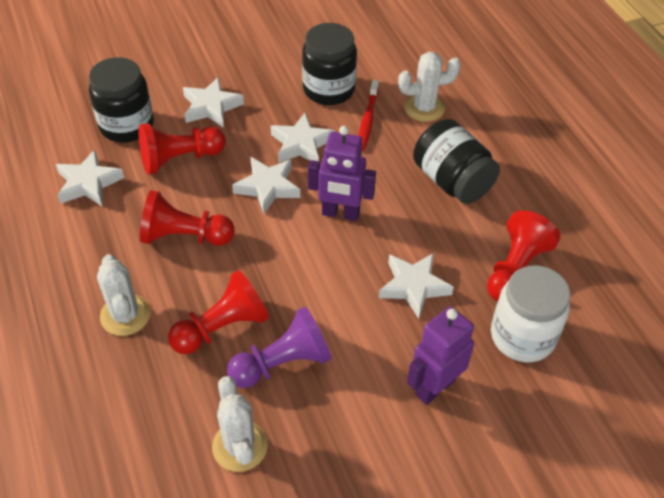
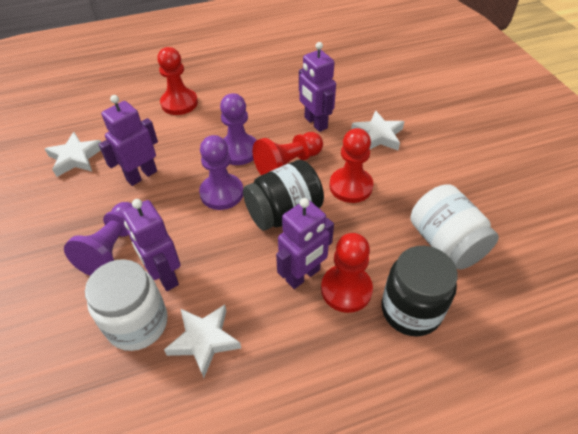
black jar: 3 -> 2
purple pawn: 1 -> 3
purple robot: 2 -> 4
red toothbrush: 1 -> 0
white cactus: 3 -> 0
white jar: 1 -> 2
white star: 5 -> 3

